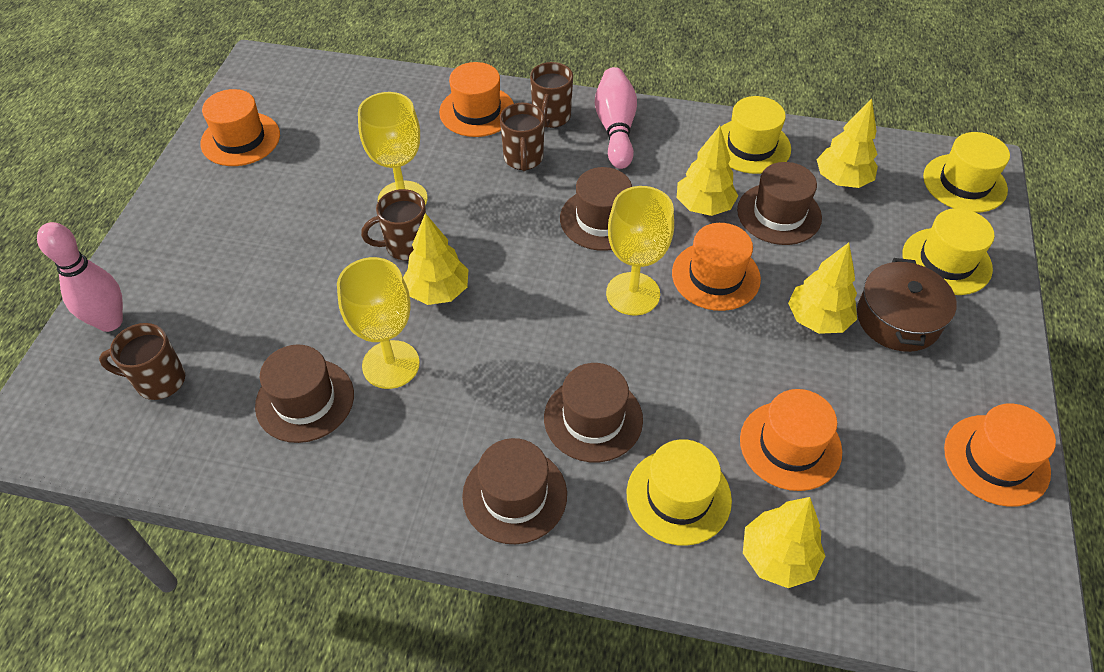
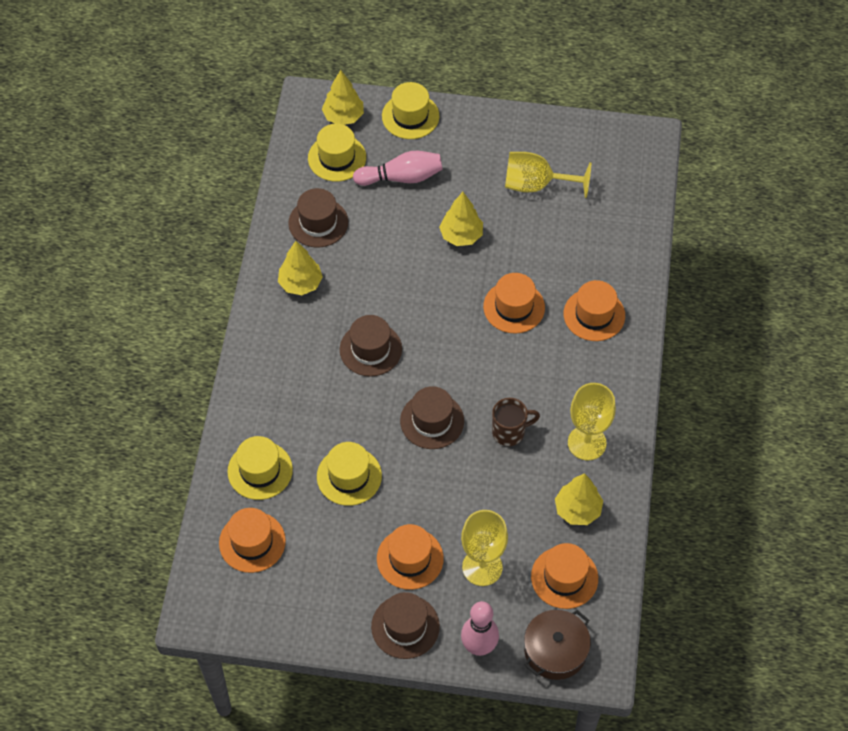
brown hat: 5 -> 4
brown mug: 4 -> 1
yellow tree: 5 -> 4

